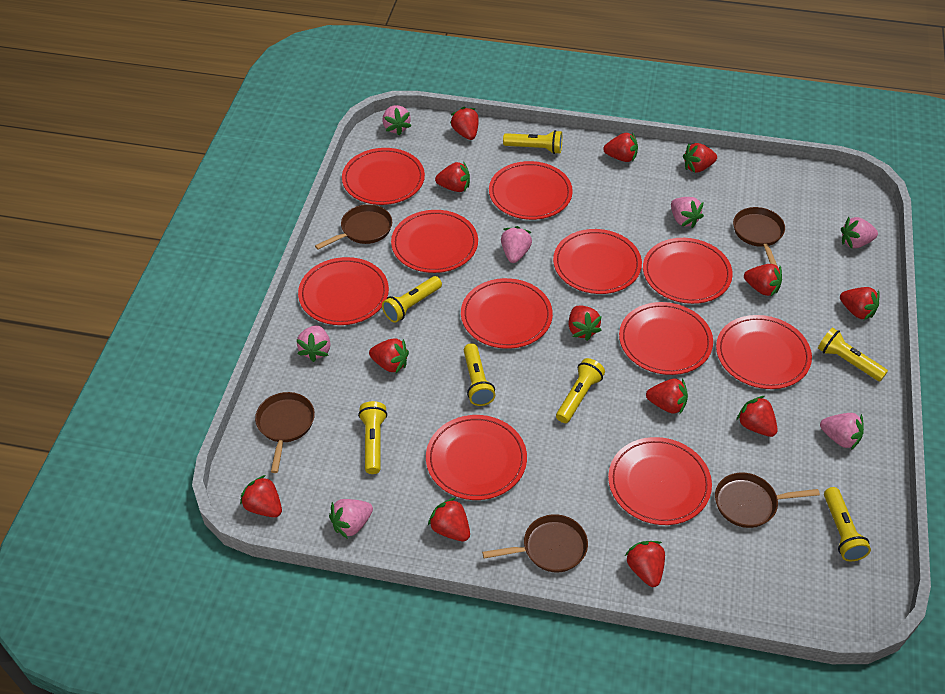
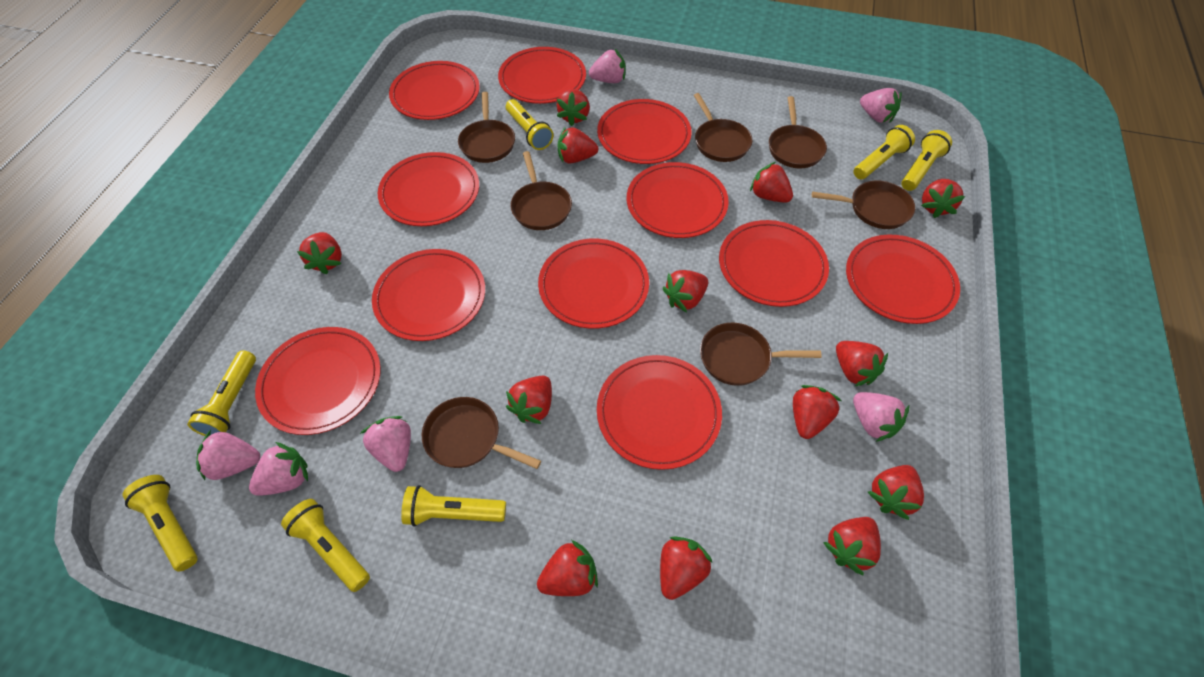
brown pan: 5 -> 7
pink strawberry: 7 -> 6

